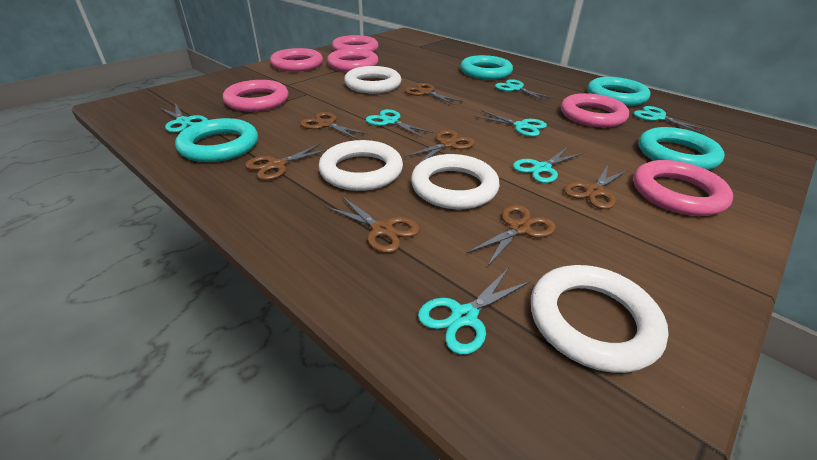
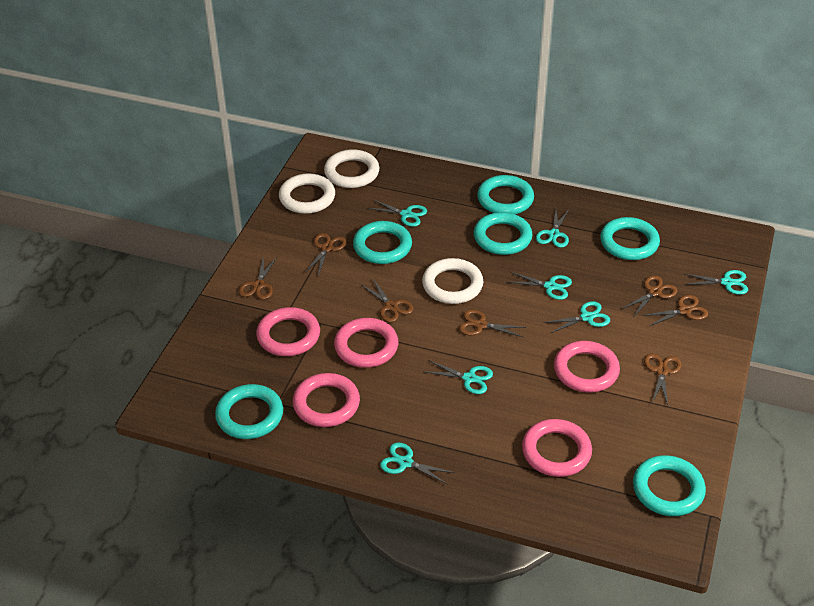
pink ring: 6 -> 5
turquoise ring: 4 -> 6
white ring: 4 -> 3

